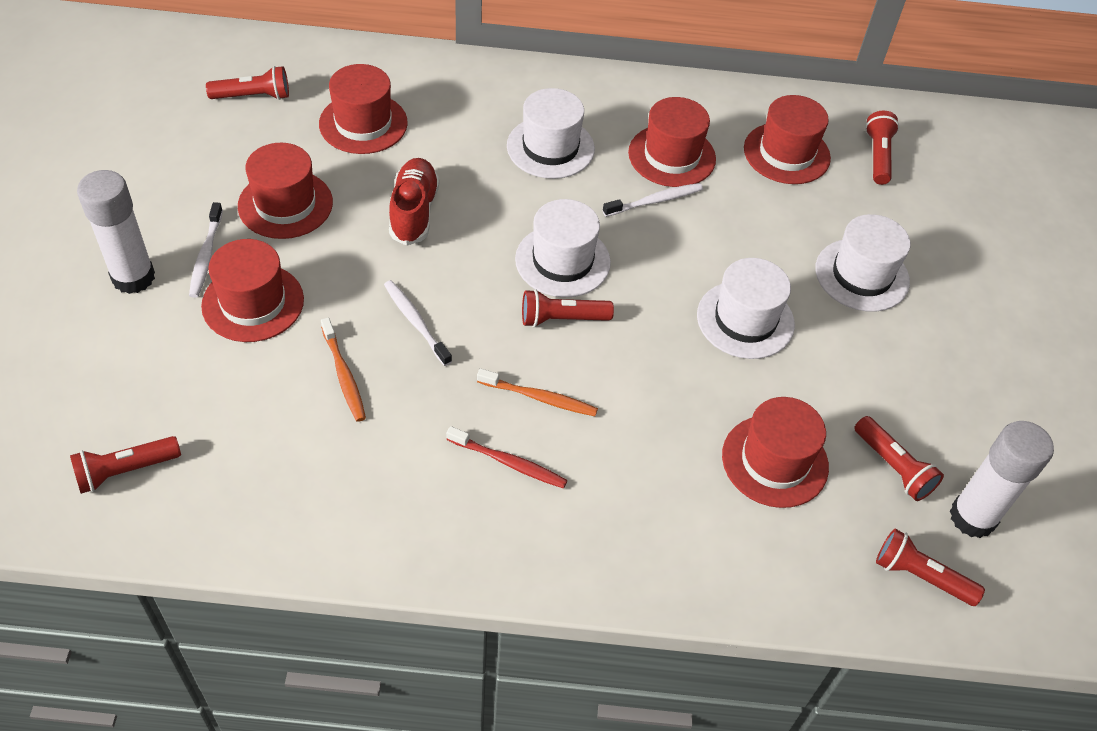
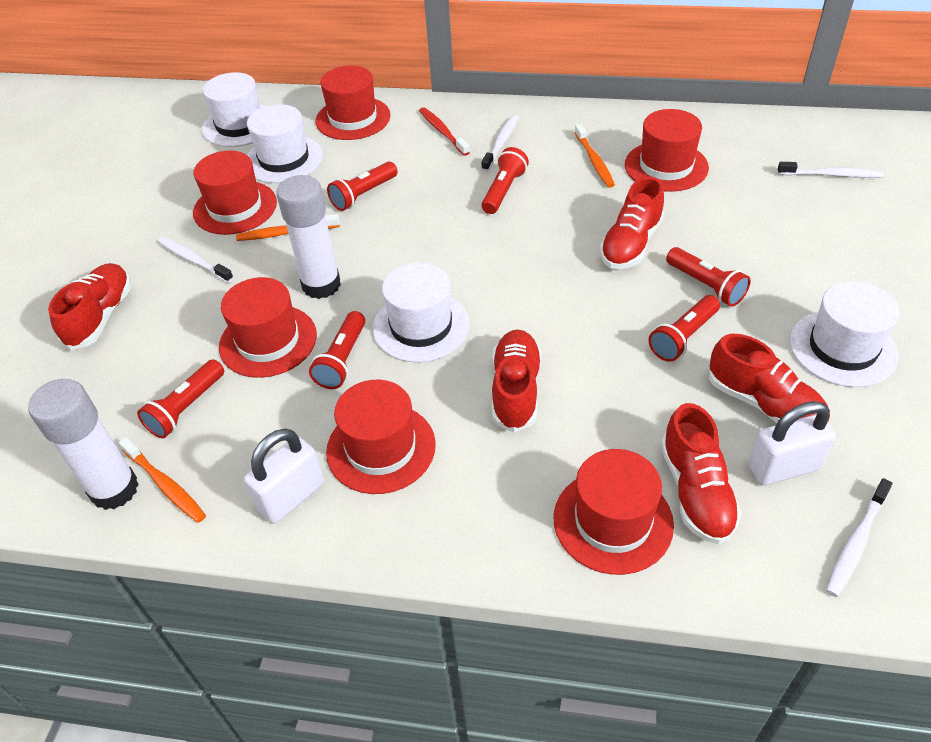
orange toothbrush: 2 -> 3
red shoe: 1 -> 5
white padlock: 0 -> 2
white toothbrush: 3 -> 4

